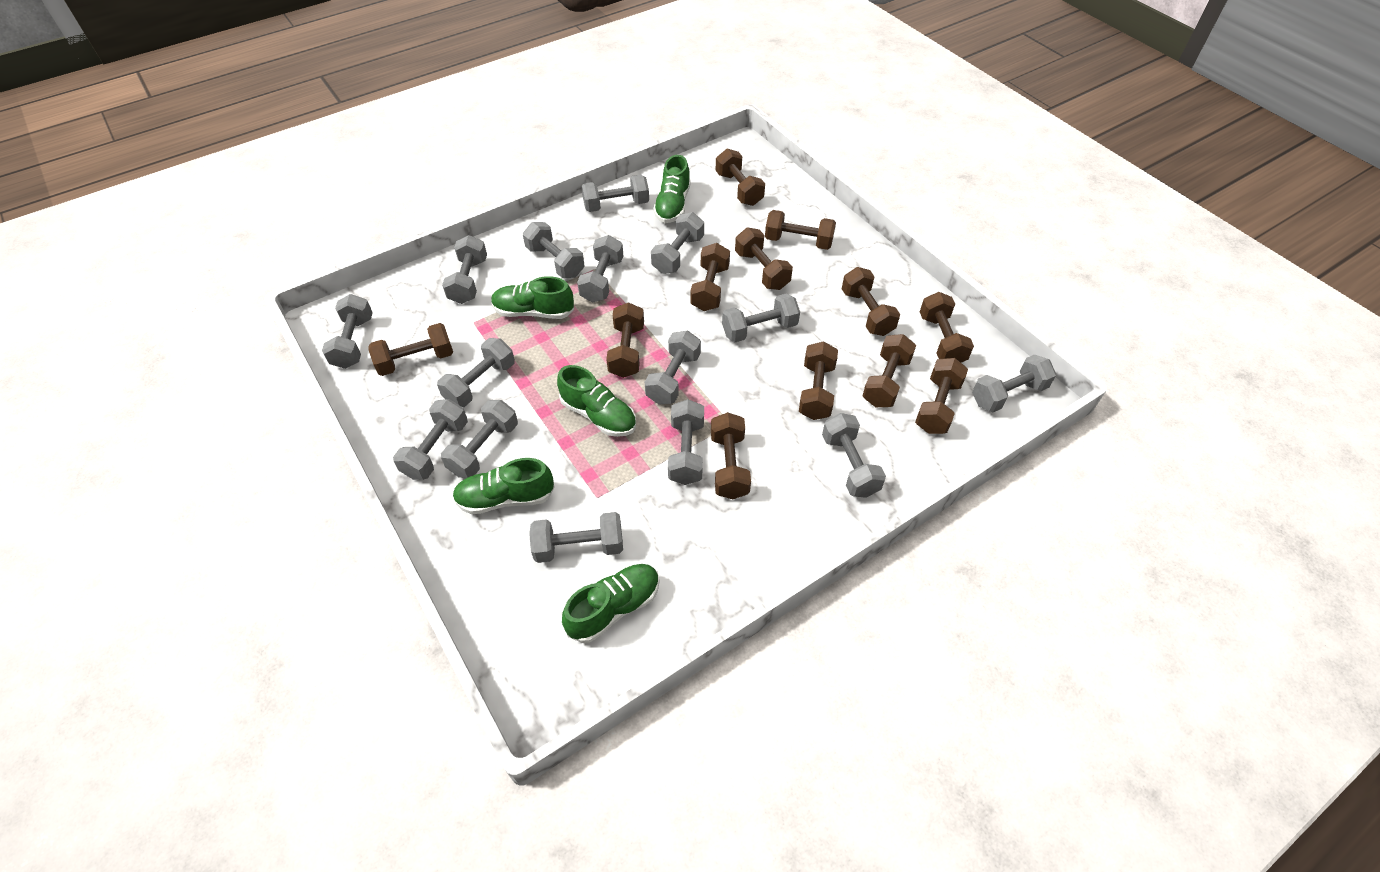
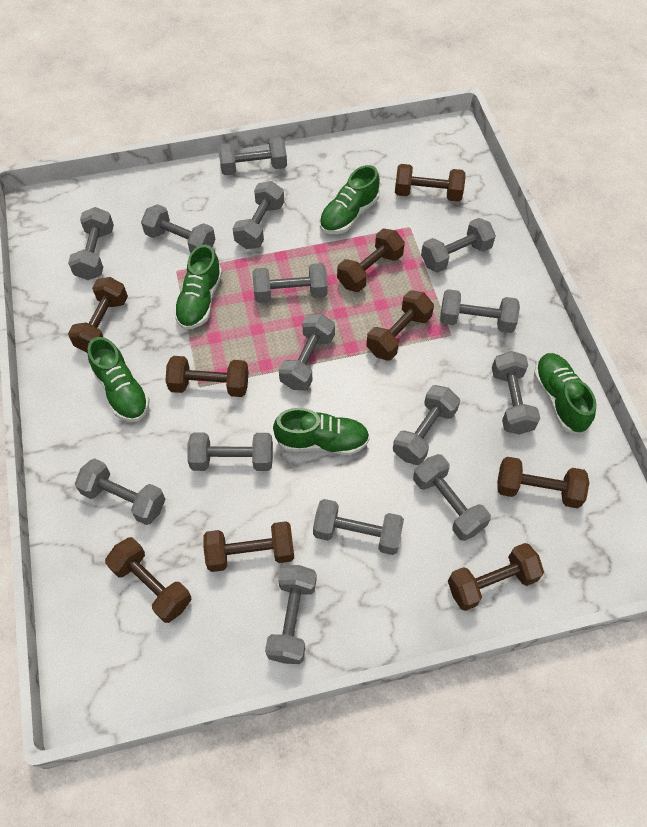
brown dumbbell: 12 -> 9

